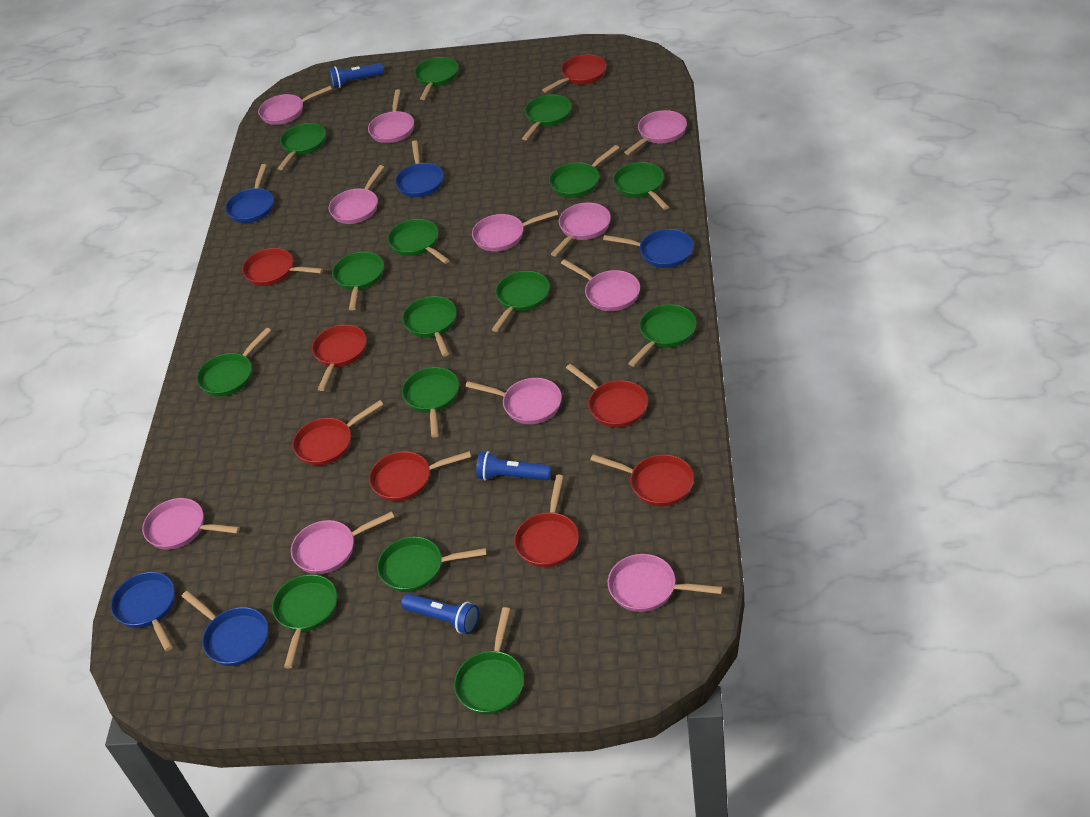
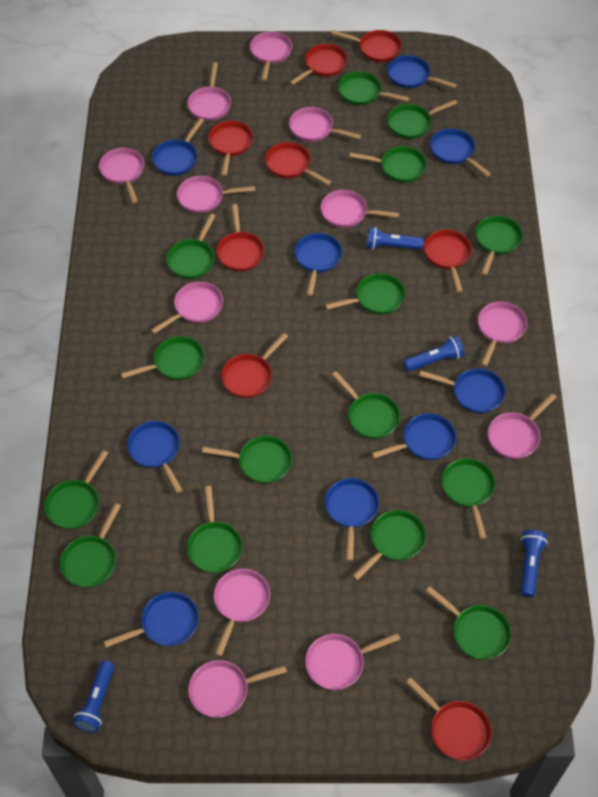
blue flashlight: 3 -> 4
blue pan: 5 -> 9
pink pan: 11 -> 12

